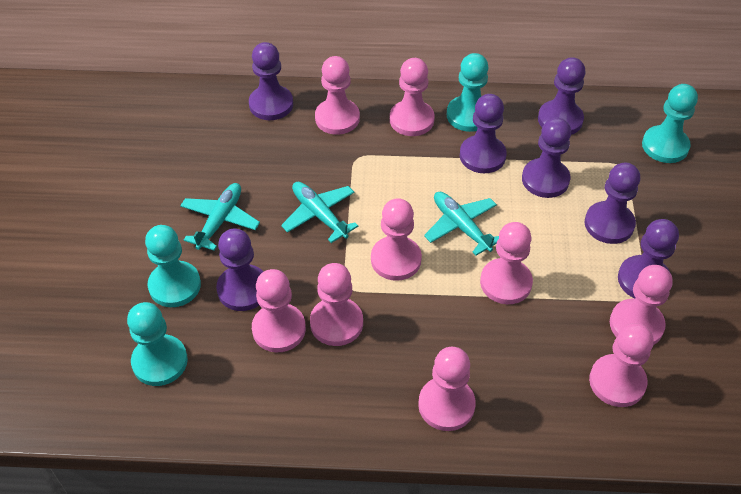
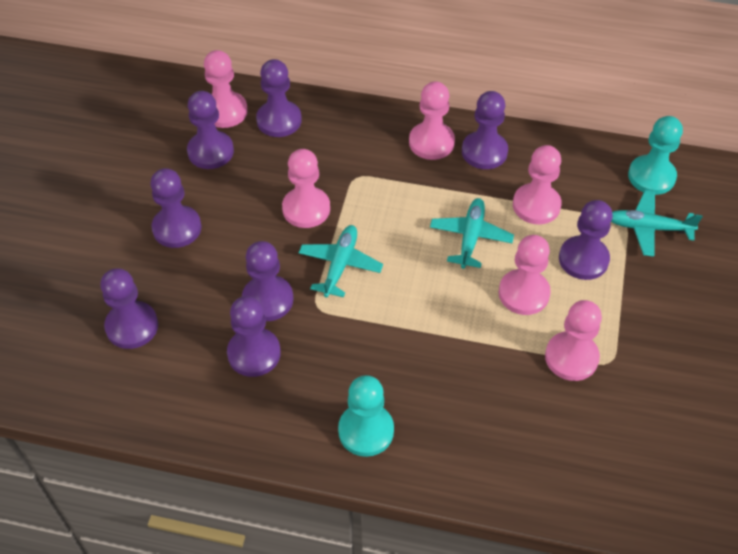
pink pawn: 9 -> 6
purple pawn: 7 -> 8
turquoise pawn: 4 -> 2

